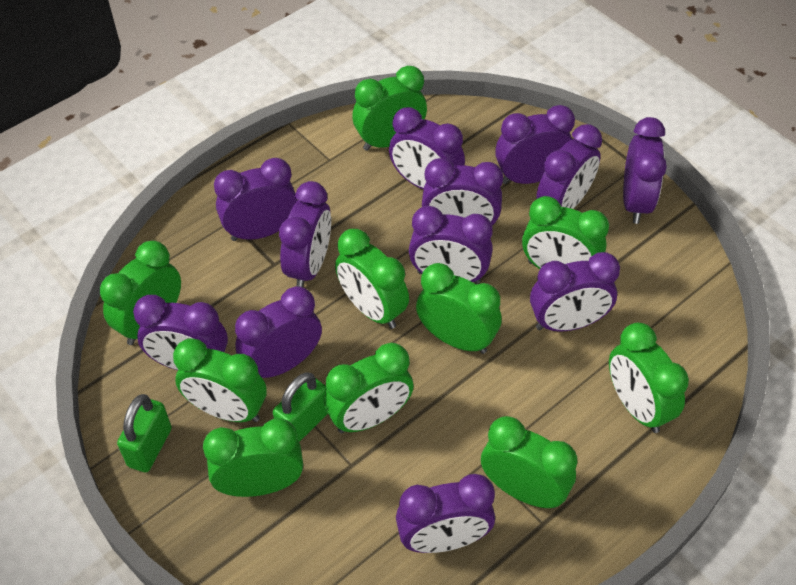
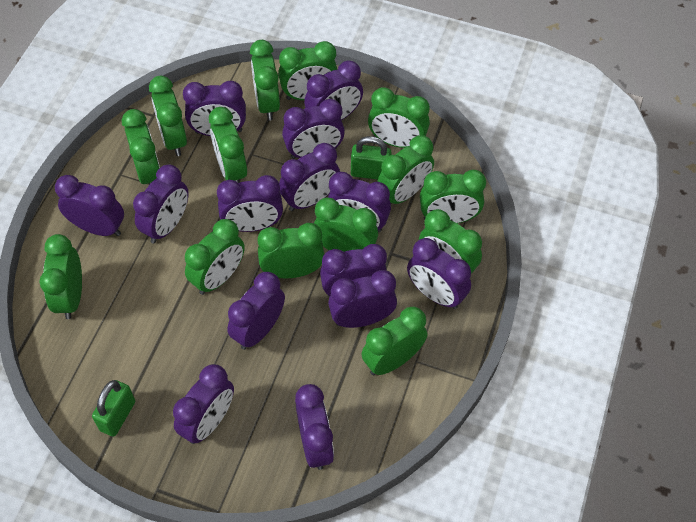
green clock: 10 -> 14
purple clock: 12 -> 14

